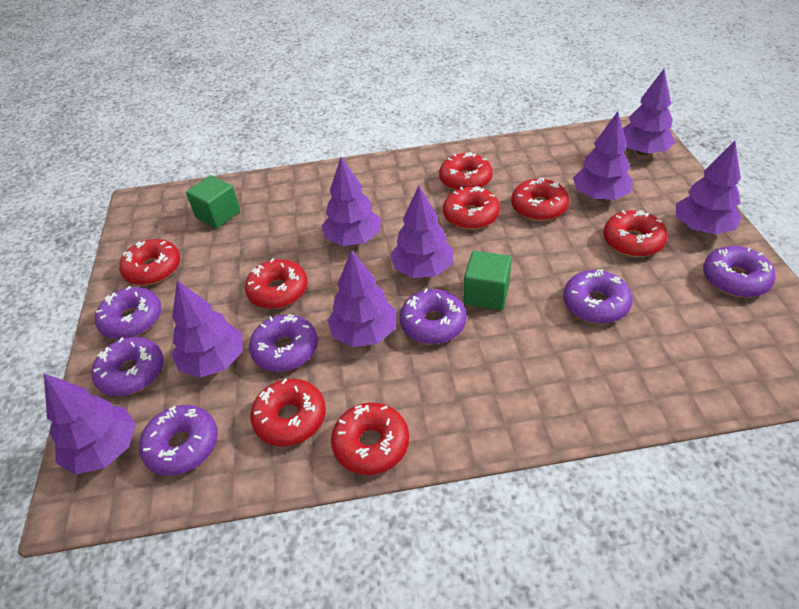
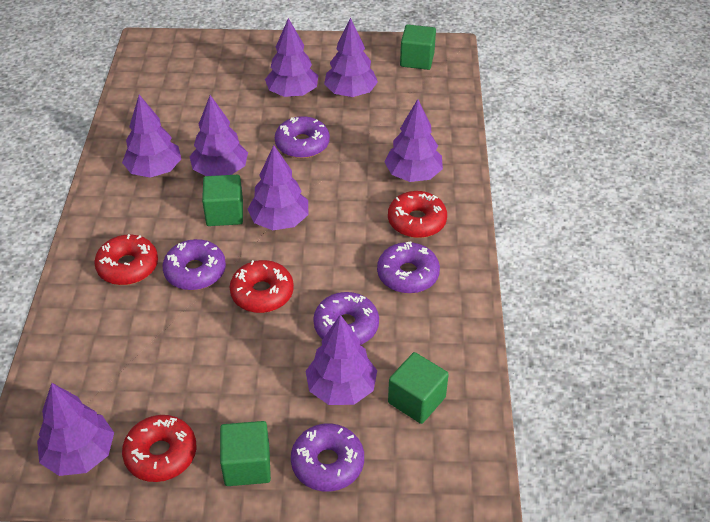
green cube: 2 -> 4
purple donut: 7 -> 5
red donut: 8 -> 4

